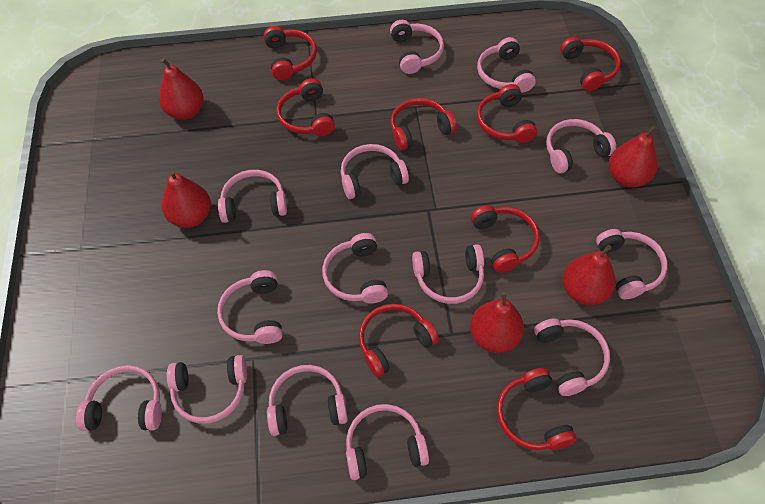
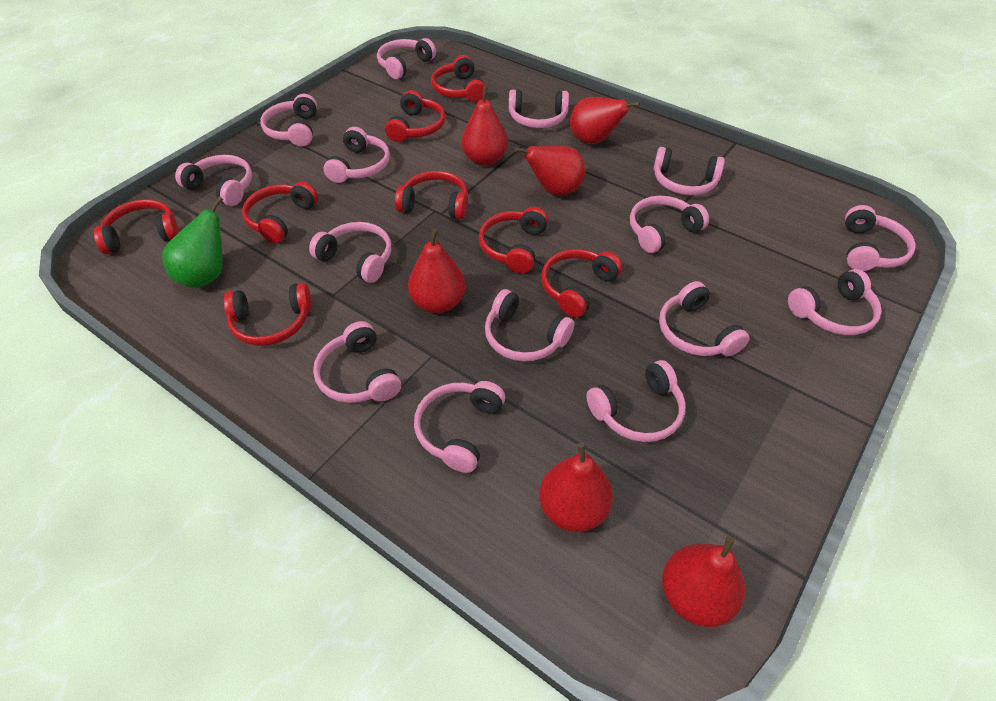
green pear: 0 -> 1
pink headphones: 14 -> 15
red pear: 5 -> 6

